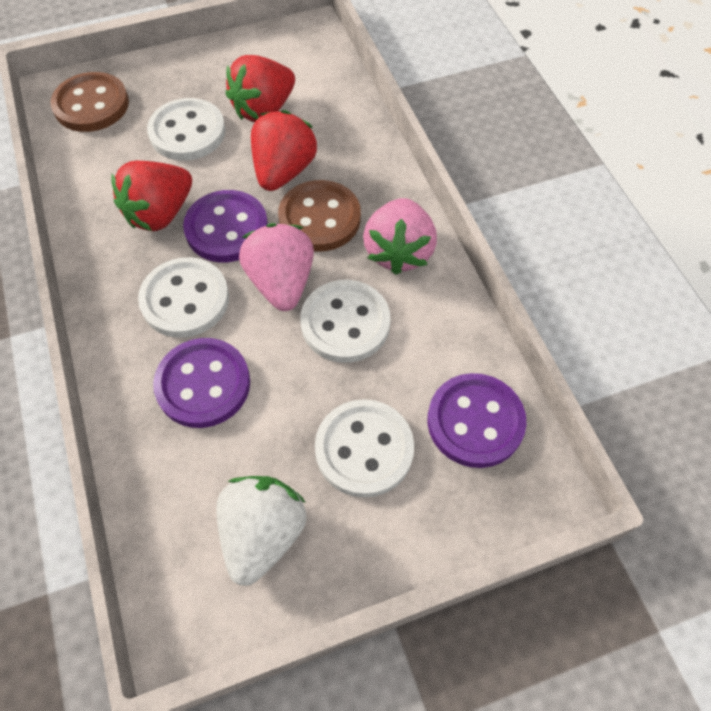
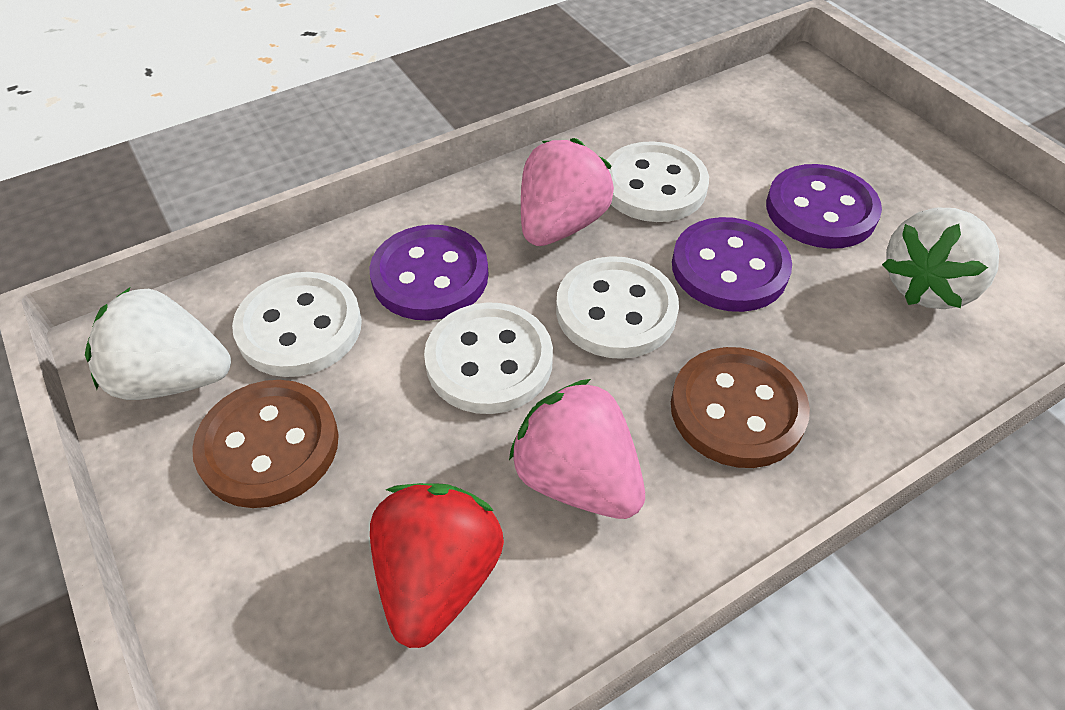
red strawberry: 3 -> 1
white strawberry: 1 -> 2

